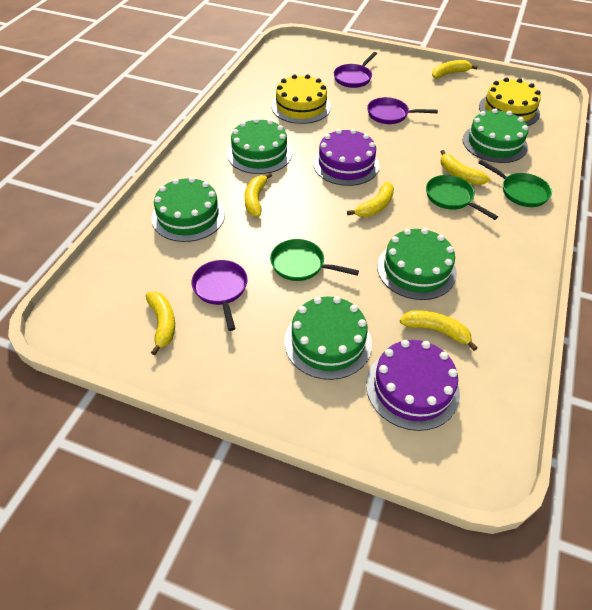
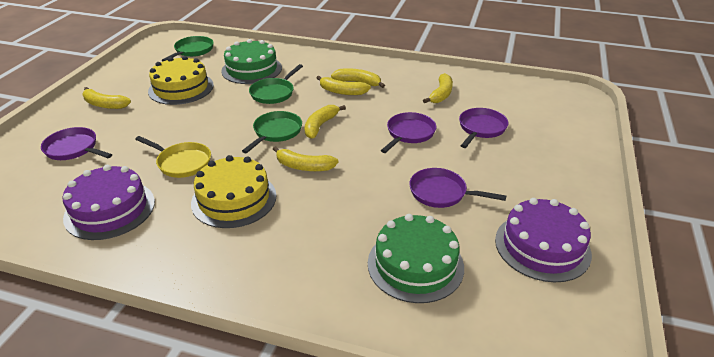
green cake: 5 -> 2
purple pan: 3 -> 4
yellow pan: 0 -> 1

